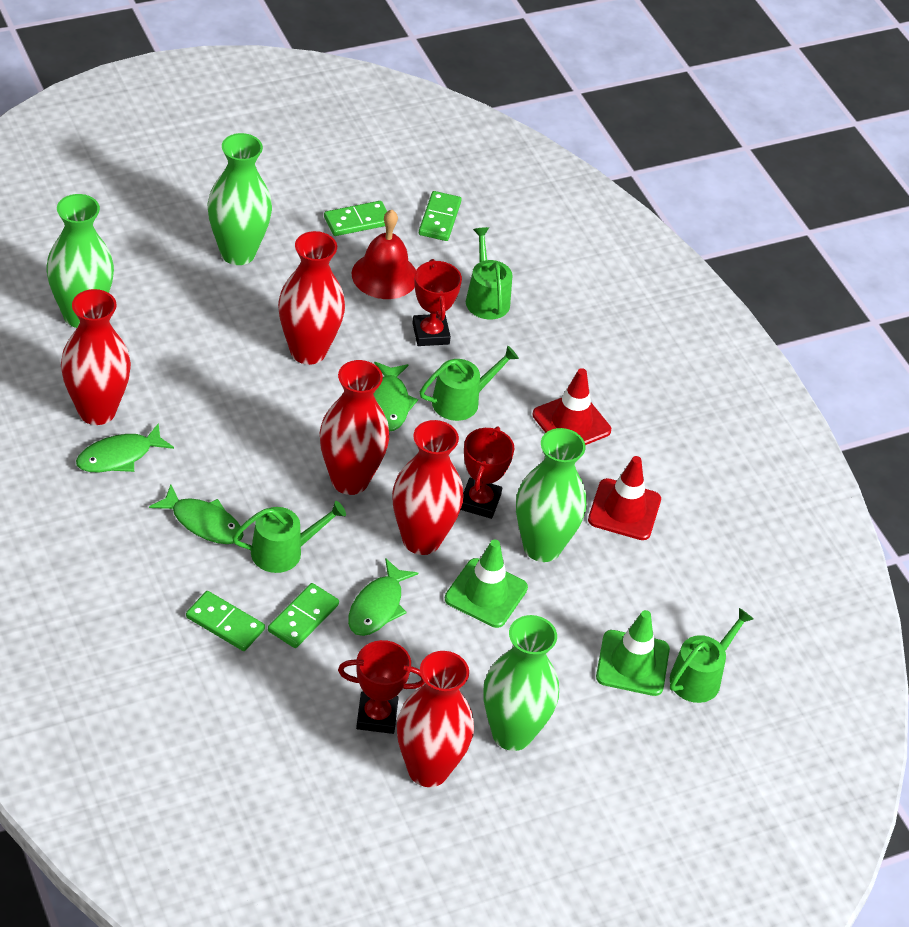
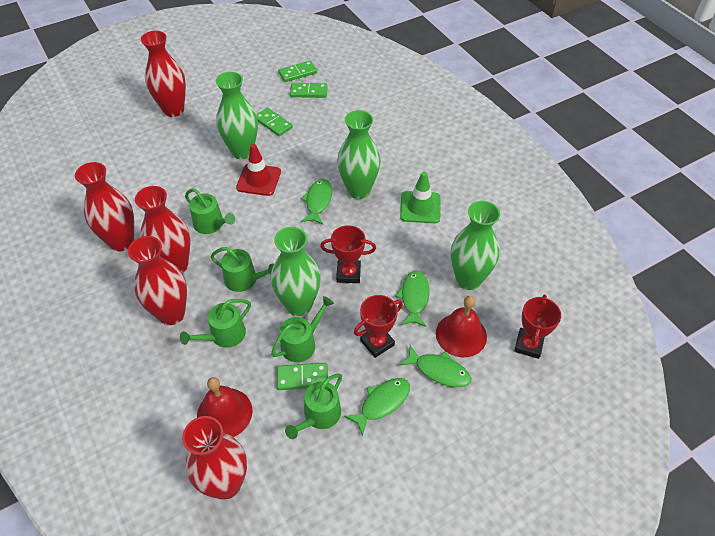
green traffic cone: 2 -> 1
green watering can: 4 -> 5
red bell: 1 -> 2
red traffic cone: 2 -> 1

